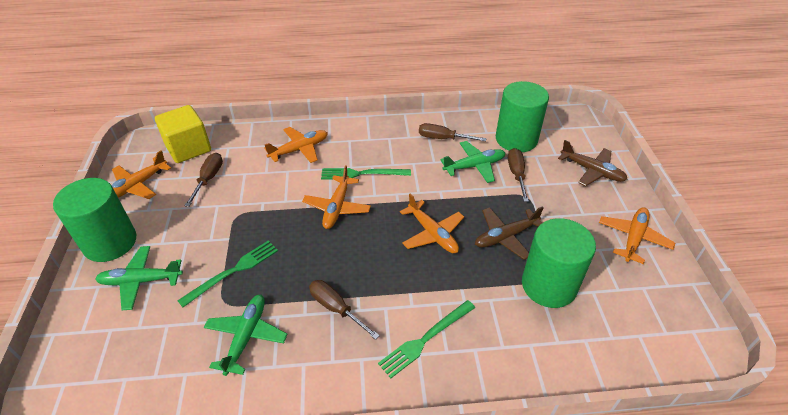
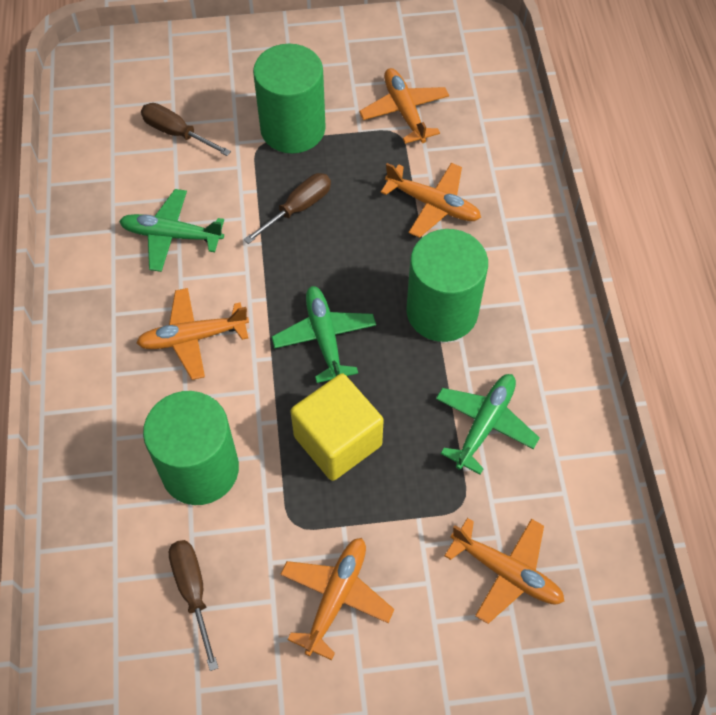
brown plane: 2 -> 0
brown screwdriver: 4 -> 3
green fork: 3 -> 0

